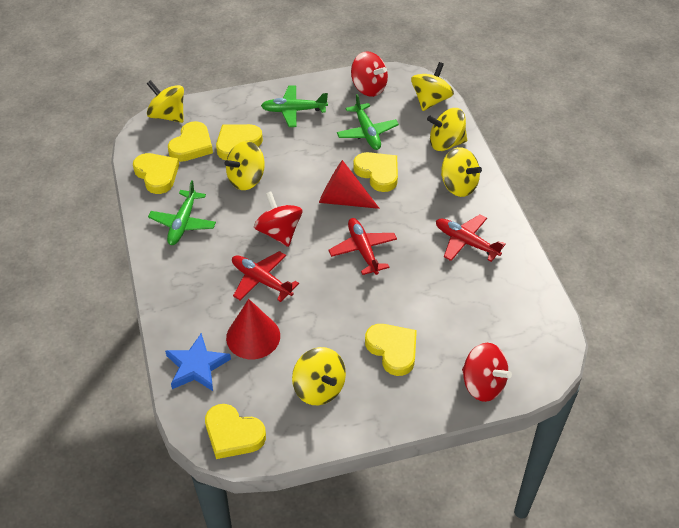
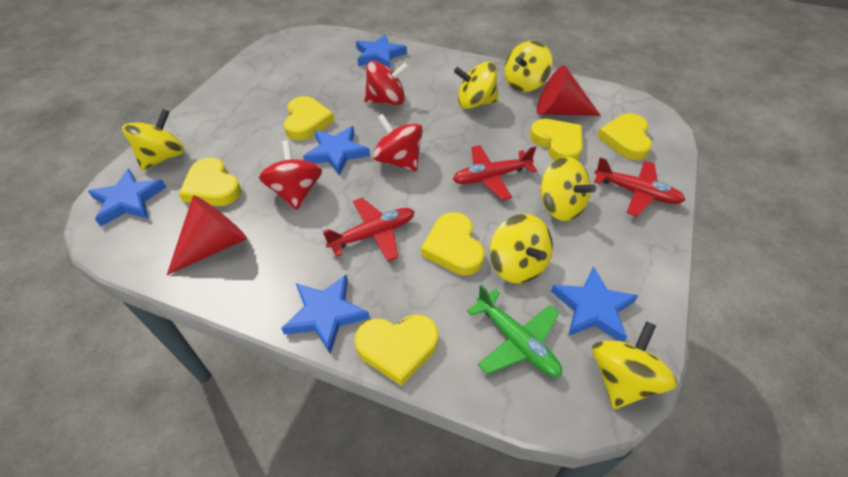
blue star: 1 -> 5
green plane: 3 -> 1

